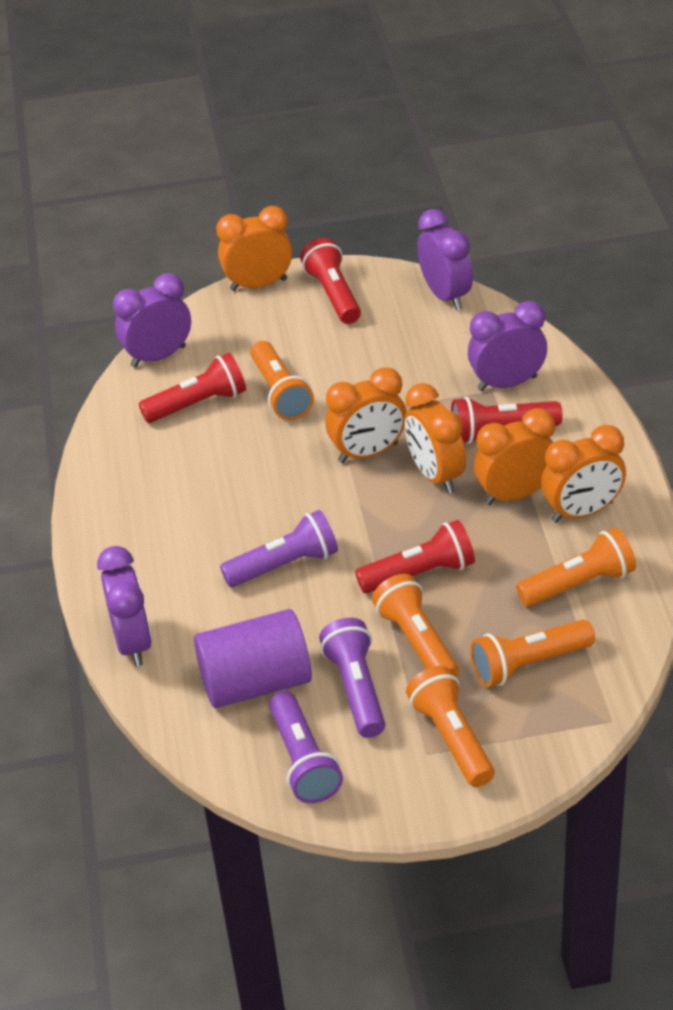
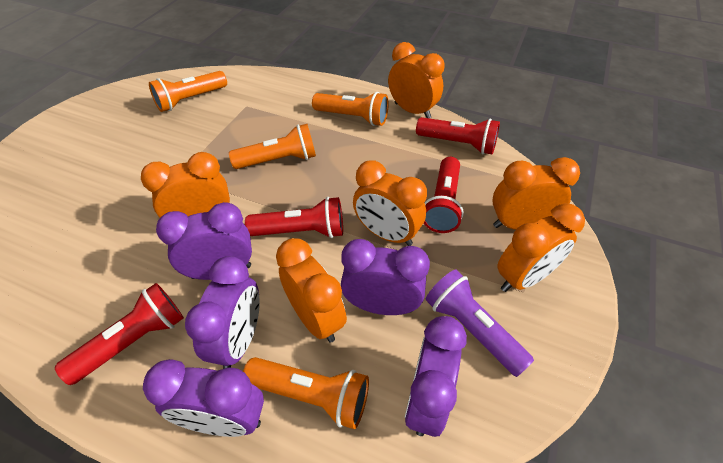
orange clock: 5 -> 6
orange flashlight: 5 -> 4
purple clock: 4 -> 5
purple cylinder: 1 -> 0
purple flashlight: 3 -> 1

